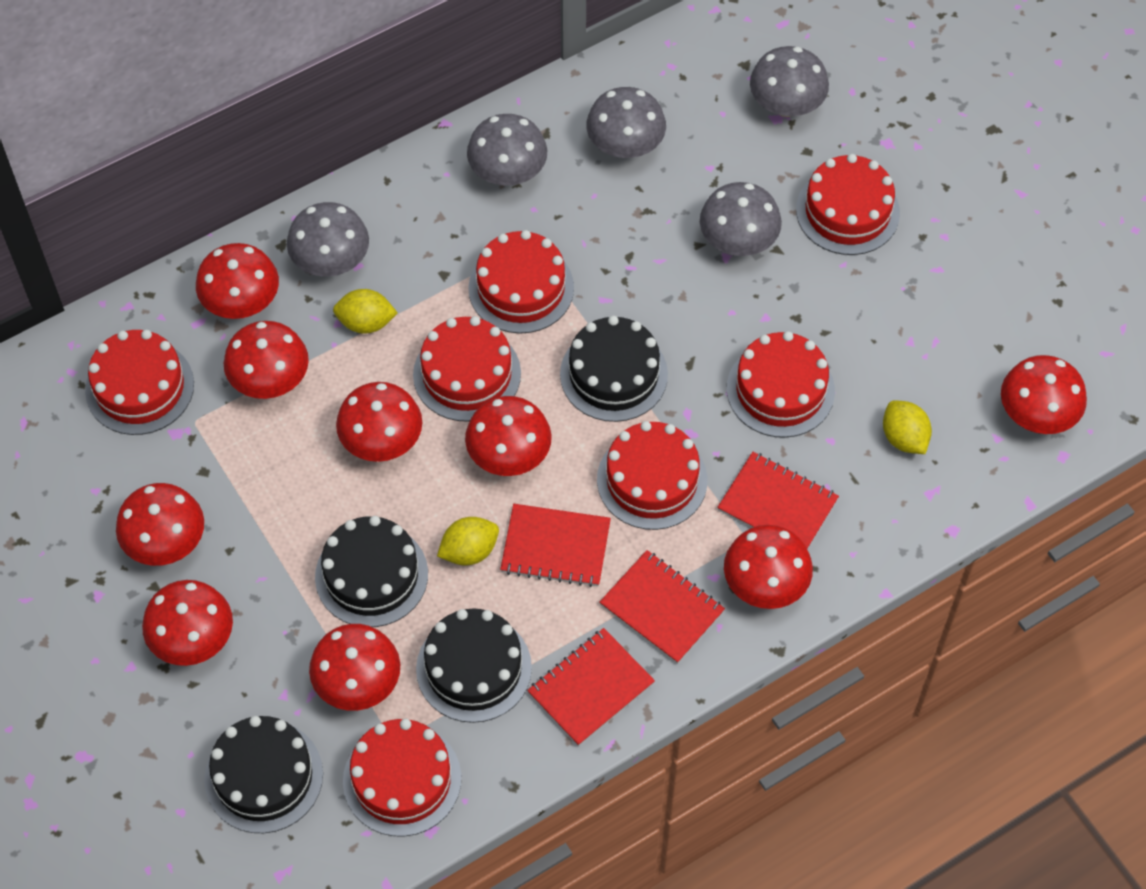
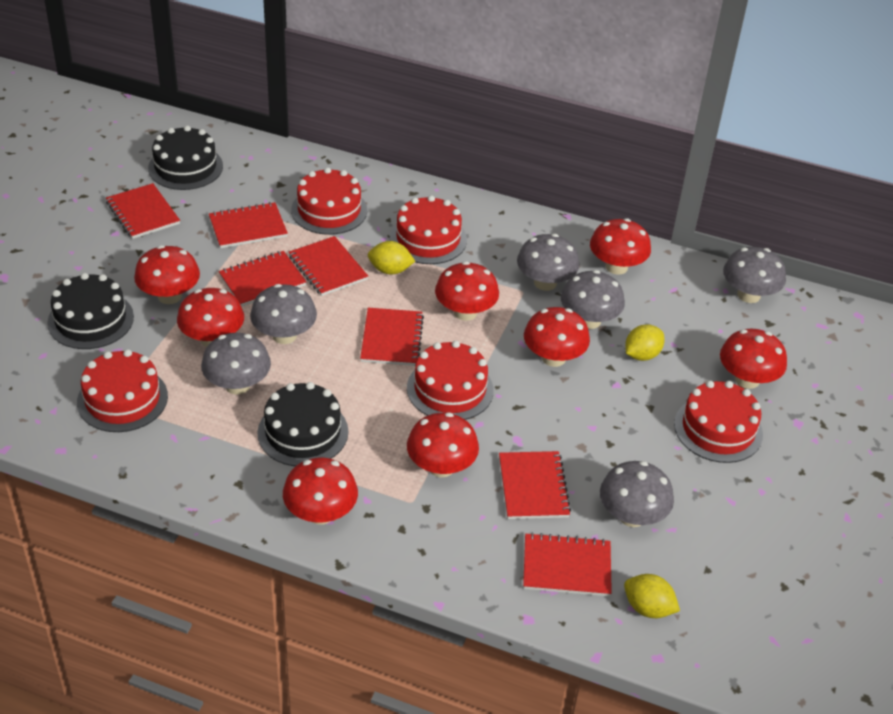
black cake: 4 -> 3
grey mushroom: 5 -> 6
red cake: 7 -> 5
red mushroom: 9 -> 8
red notebook: 4 -> 7

